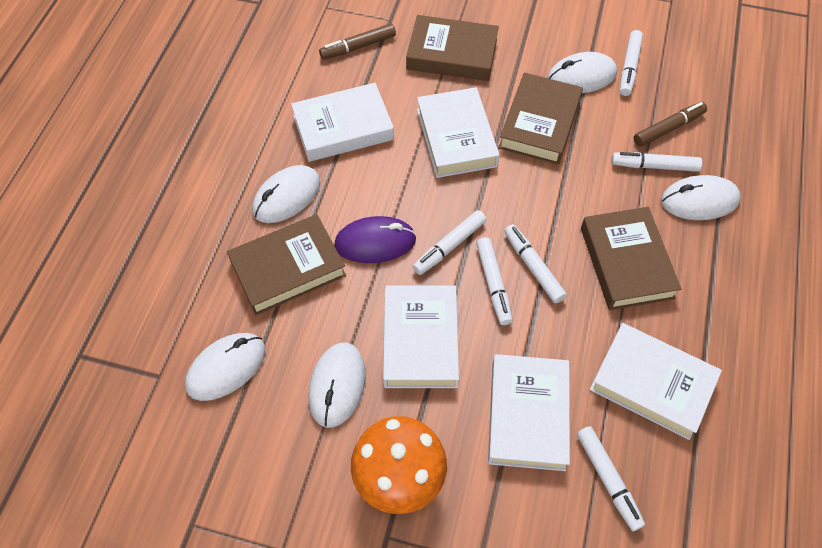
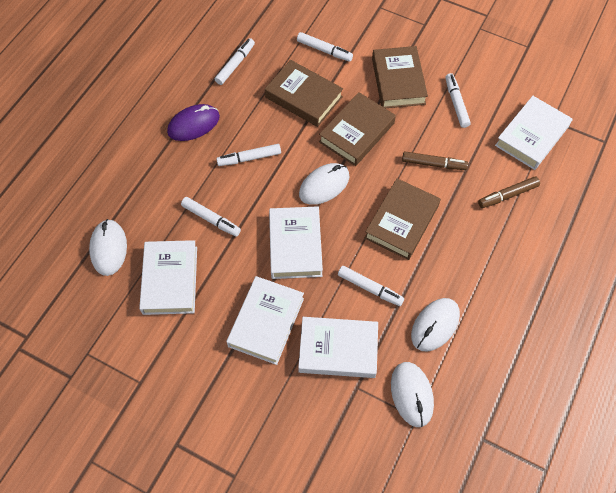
orange mushroom: 1 -> 0
white mouse: 5 -> 4

